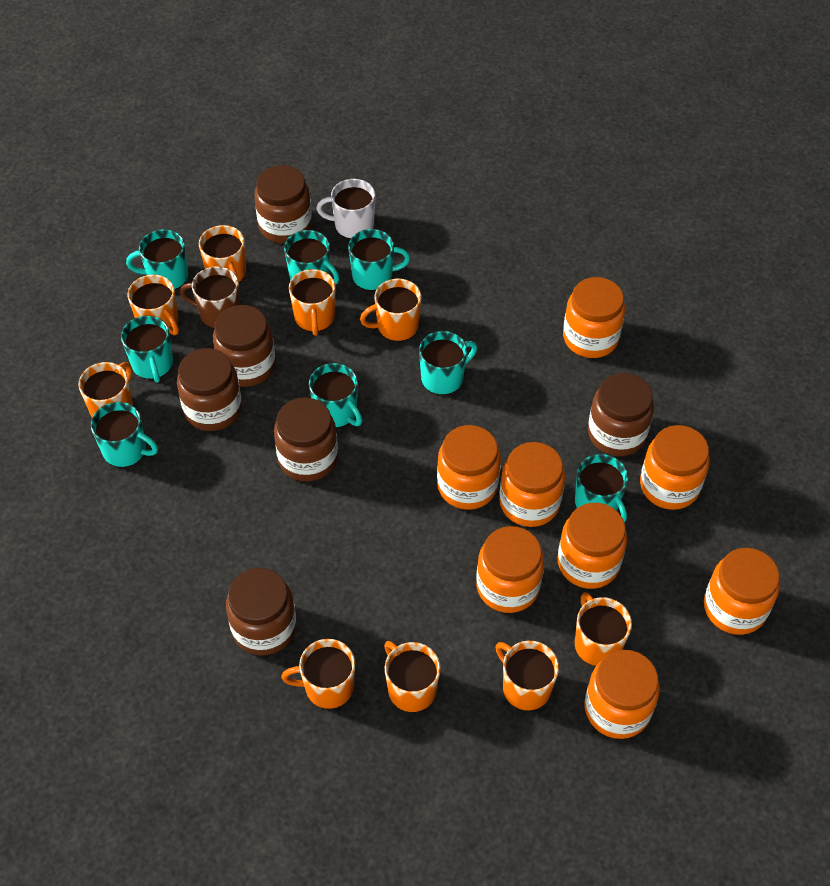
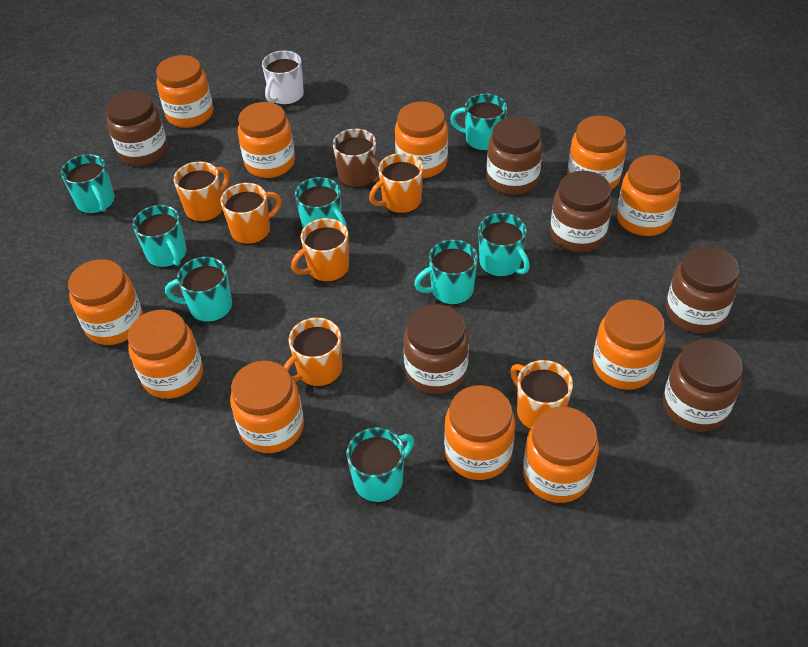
orange jar: 8 -> 11
orange mug: 9 -> 6

